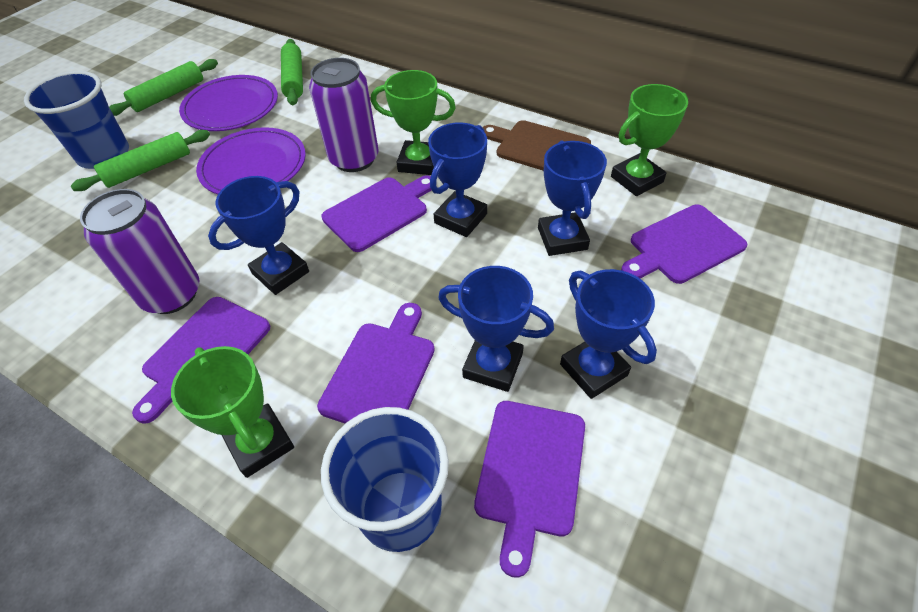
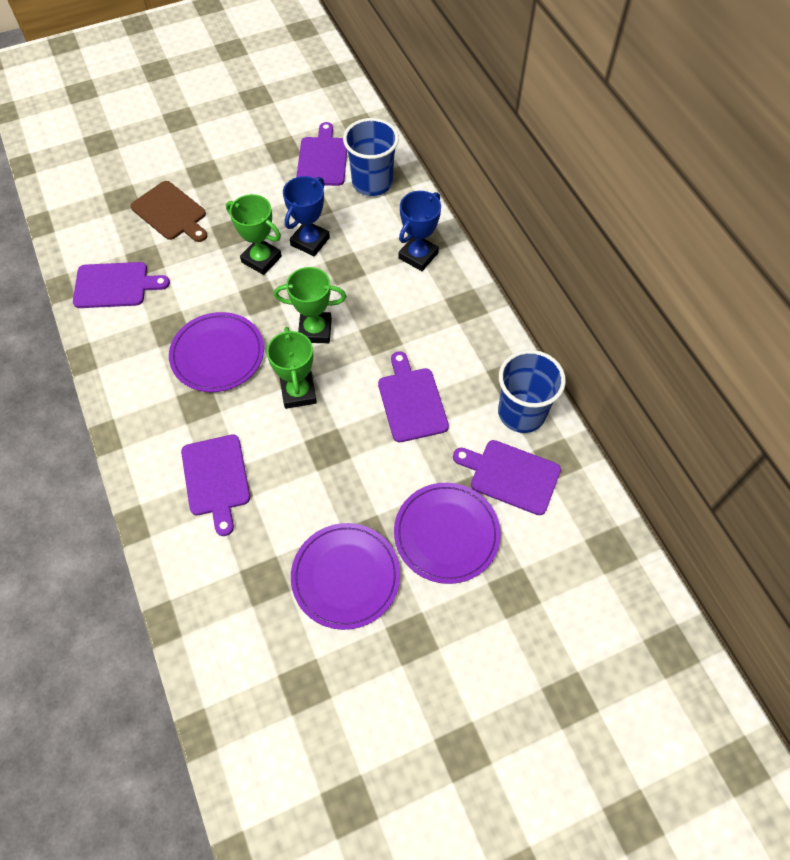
blue trophy: 5 -> 2
green rolling pin: 3 -> 0
purple can: 2 -> 0
purple plate: 2 -> 3

